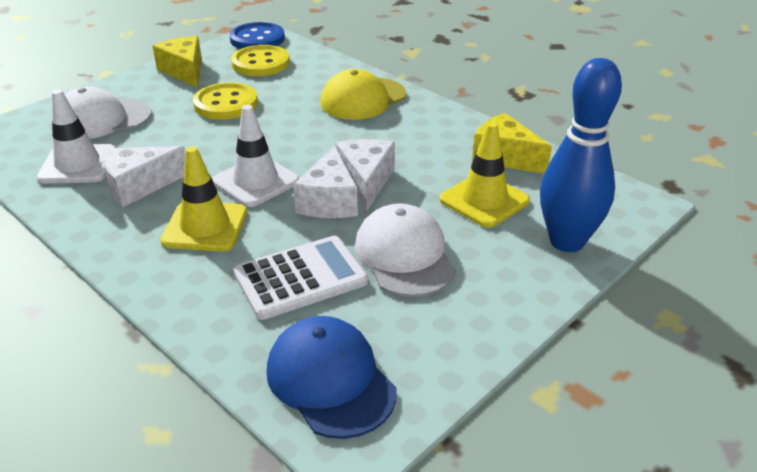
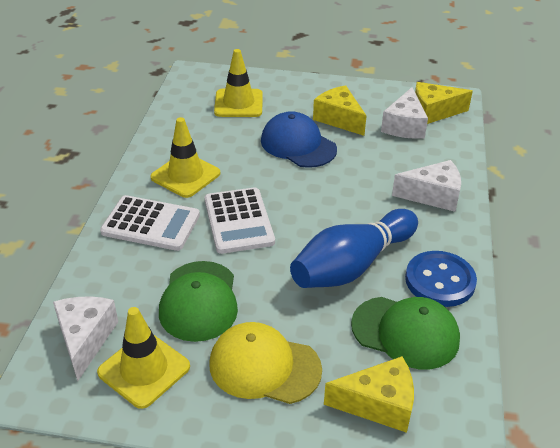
green cap: 0 -> 2
white calculator: 1 -> 2
white cap: 2 -> 0
white traffic cone: 2 -> 0
yellow button: 2 -> 0
yellow cheese: 2 -> 3
yellow traffic cone: 2 -> 3

